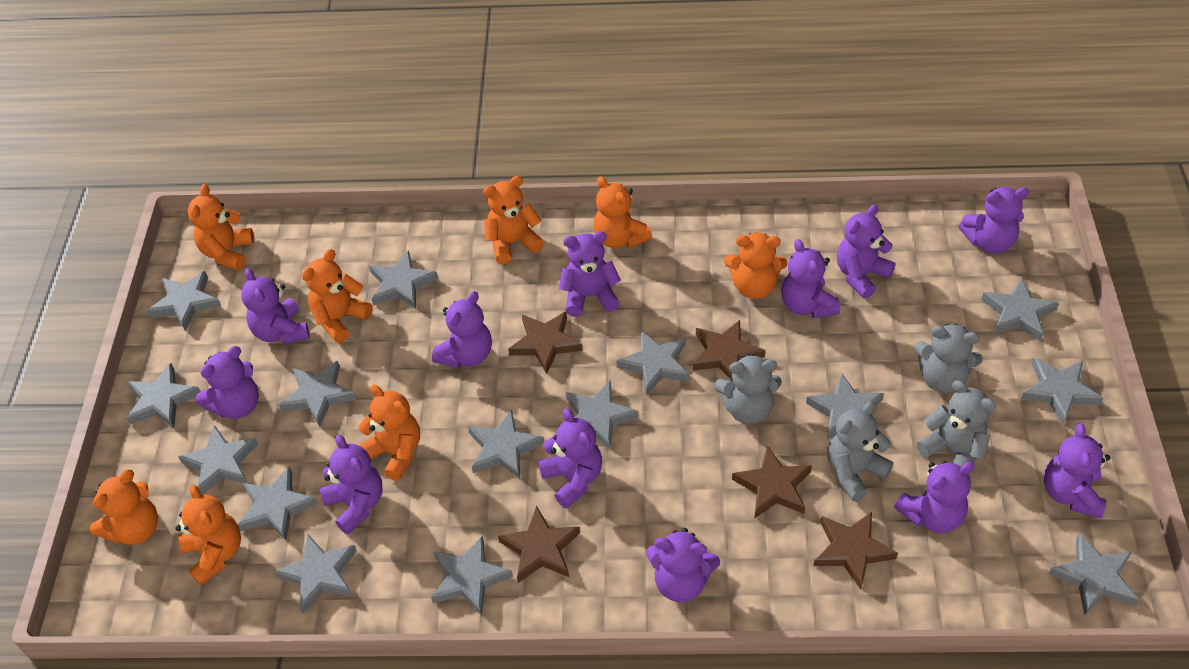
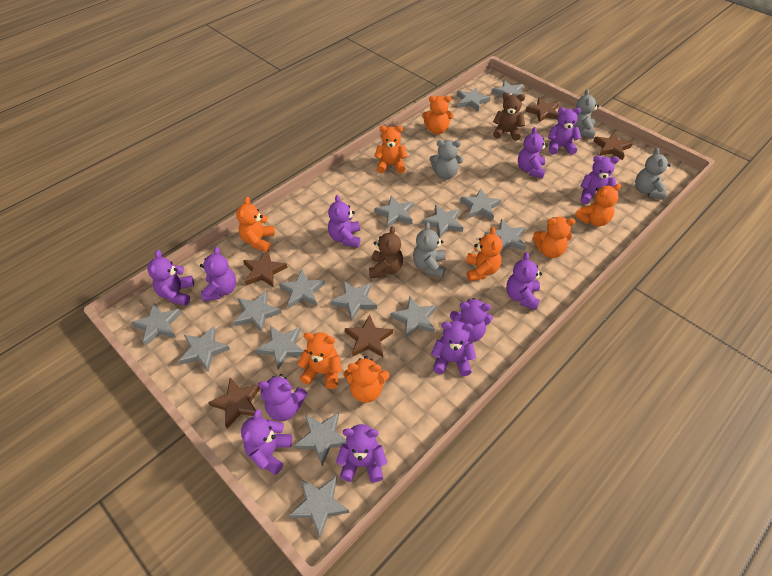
brown teddy bear: 0 -> 2

